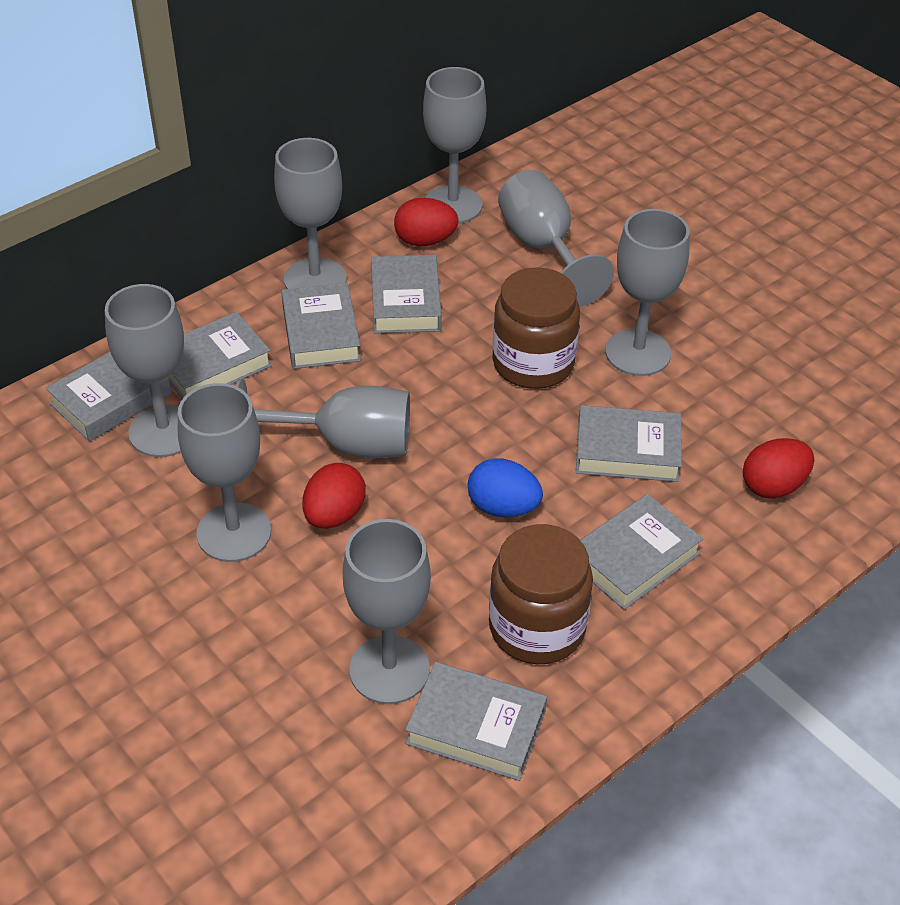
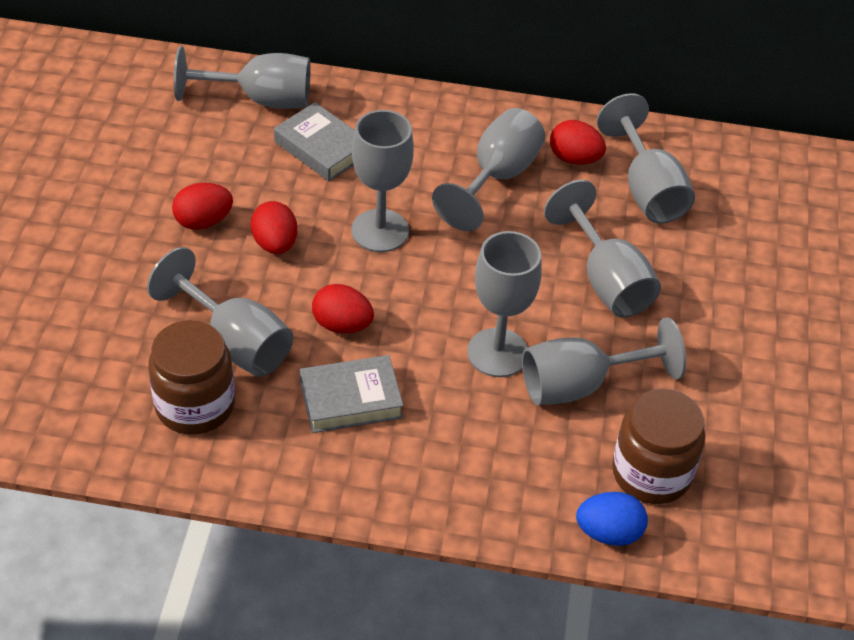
grey book: 7 -> 2
red egg: 3 -> 4

